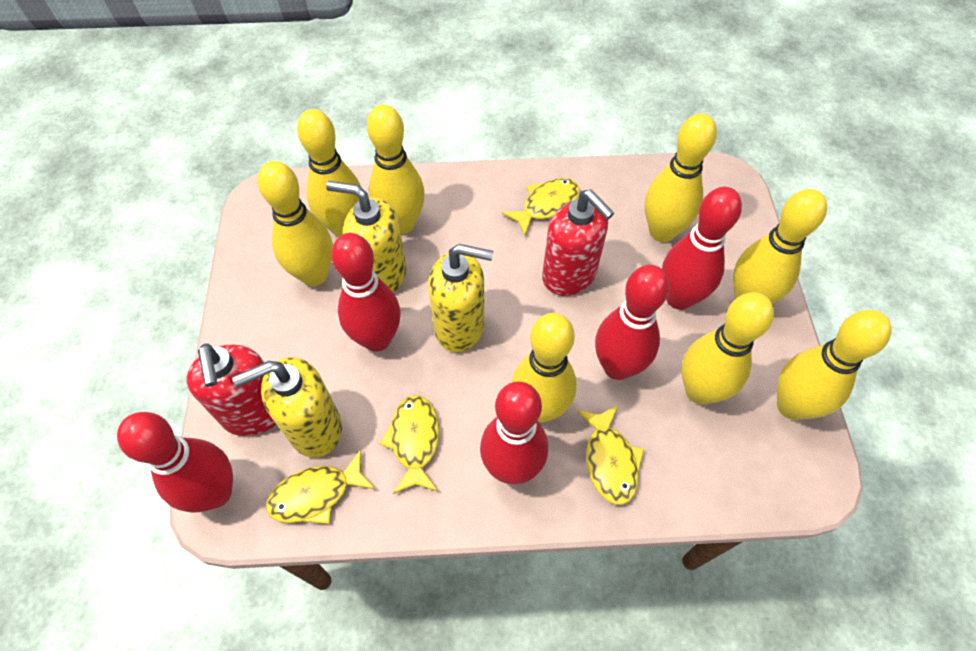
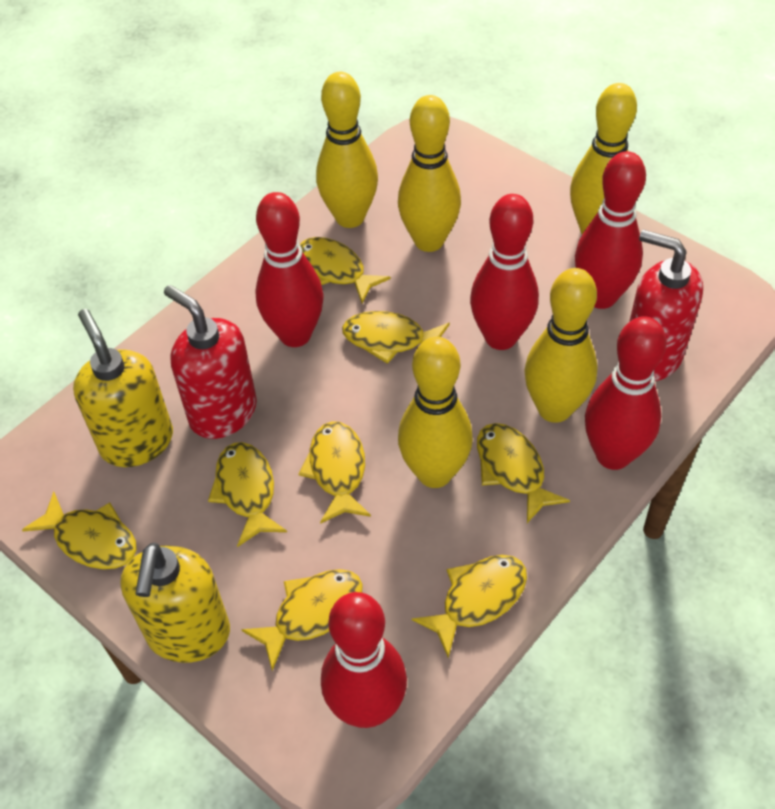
yellow bowling pin: 8 -> 5
yellow fish: 4 -> 8
yellow soap dispenser: 3 -> 2

